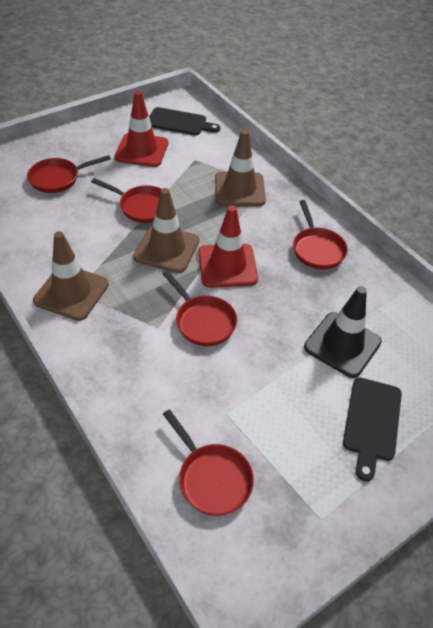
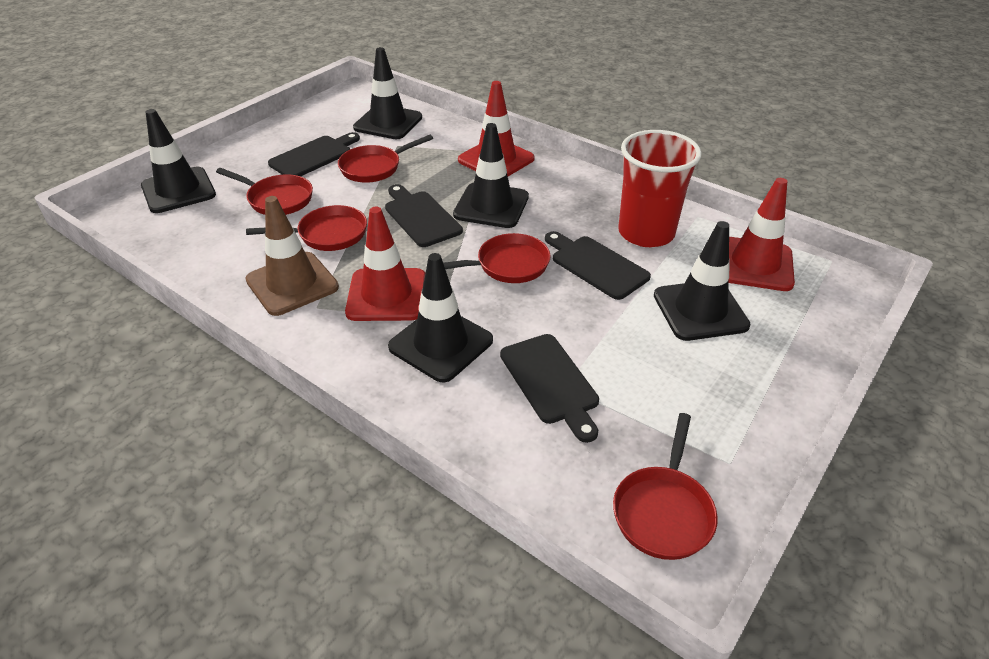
black cutting board: 2 -> 4
black traffic cone: 1 -> 5
brown traffic cone: 3 -> 1
red cup: 0 -> 1
red traffic cone: 2 -> 3

